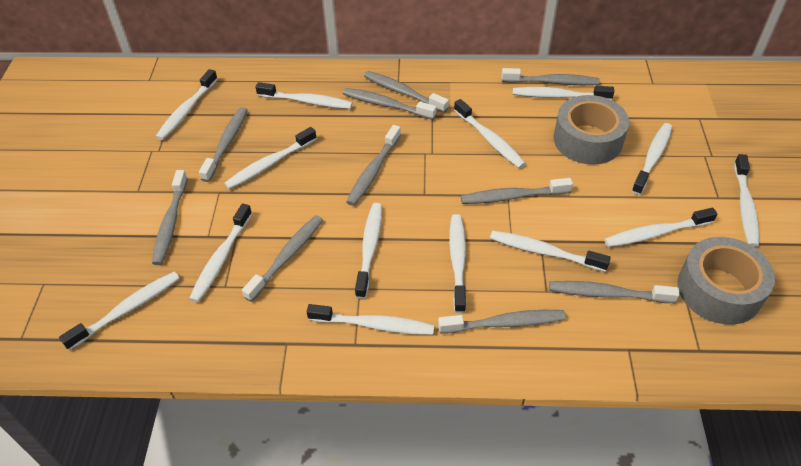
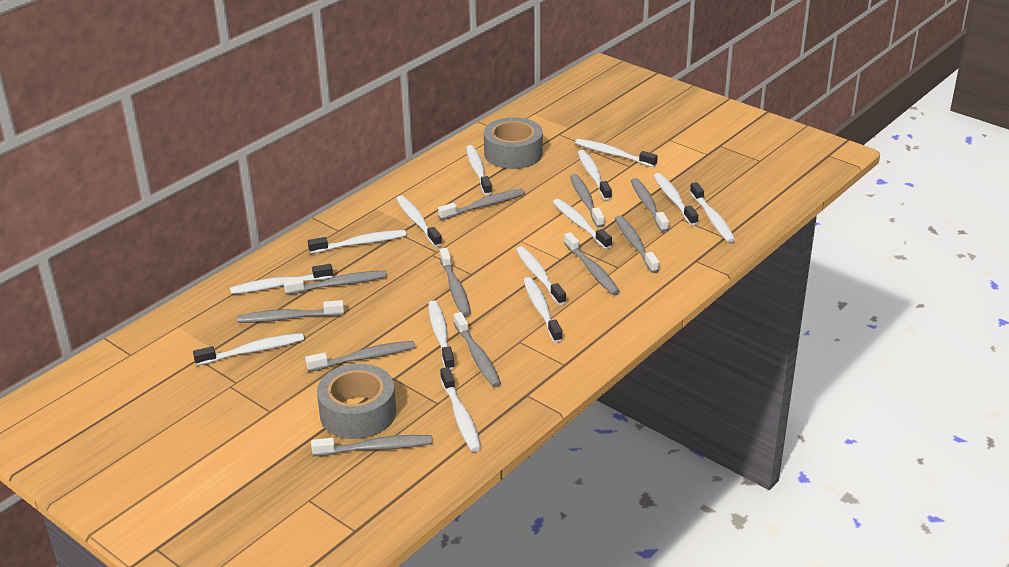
grey toothbrush: 10 -> 11

